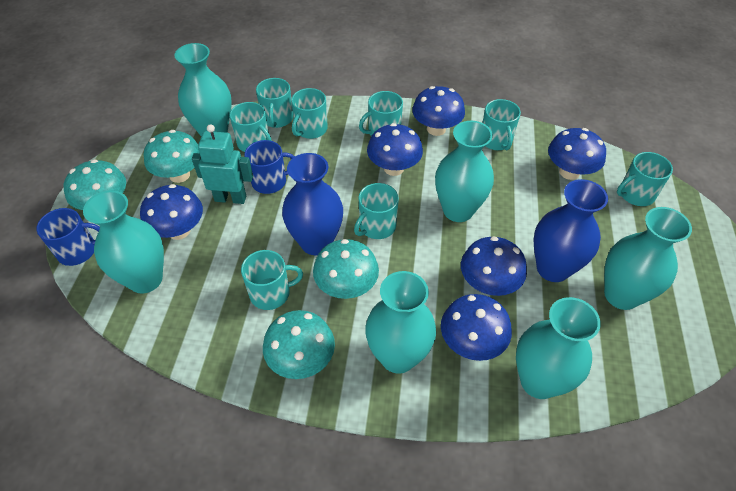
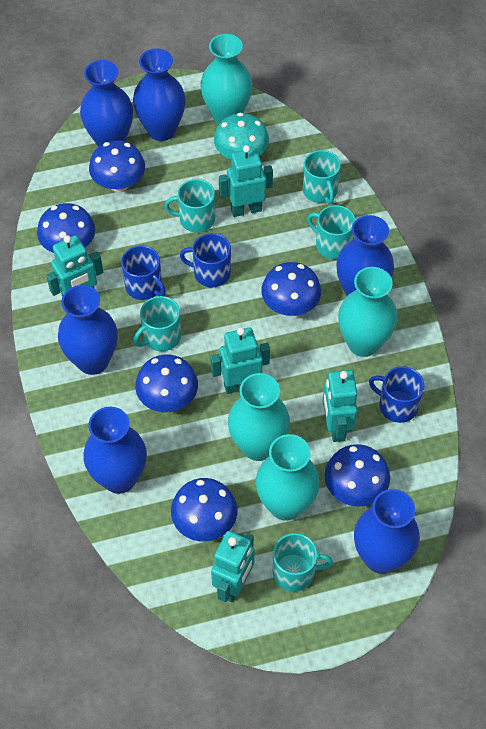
blue mug: 2 -> 3
blue vase: 2 -> 6
turquoise mug: 8 -> 5
turquoise mushroom: 4 -> 1
turquoise robot: 1 -> 5
turquoise vase: 6 -> 4

